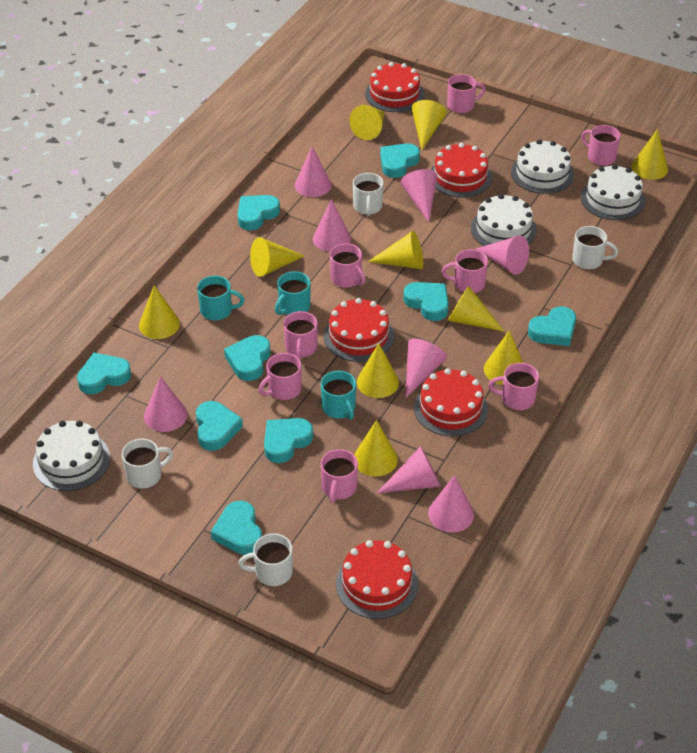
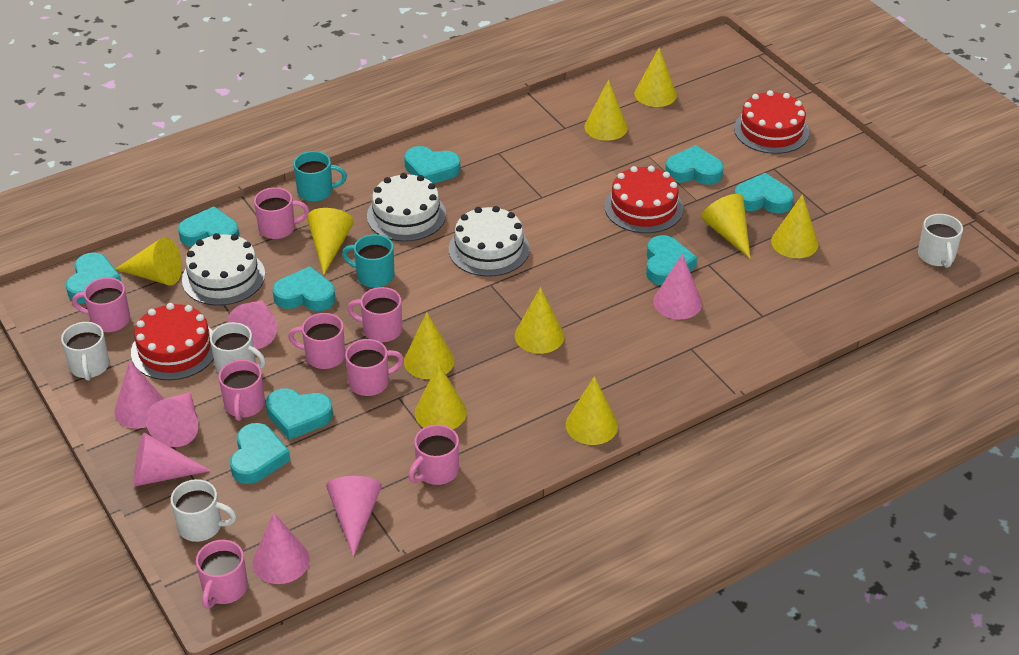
pink cone: 8 -> 7
red cake: 5 -> 3
turquoise mug: 3 -> 2
white cake: 4 -> 3

